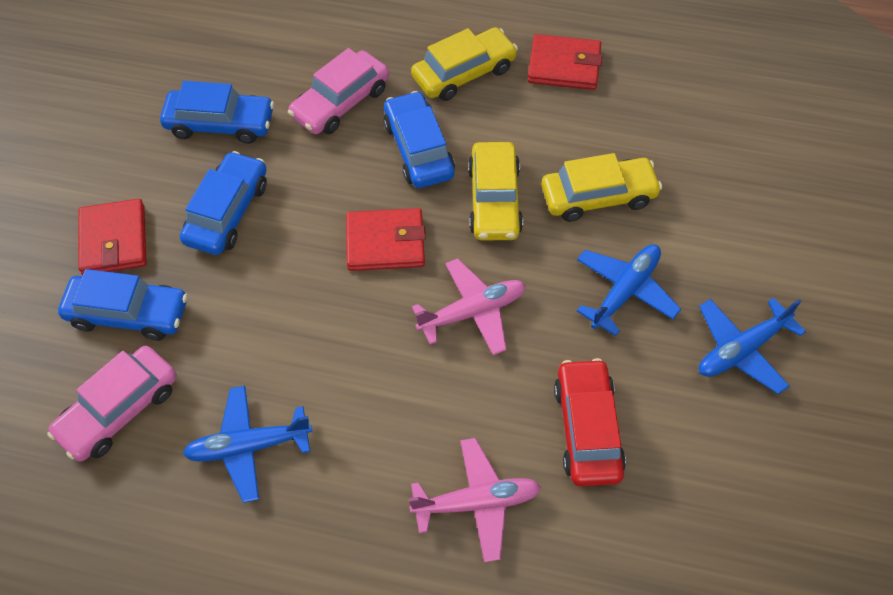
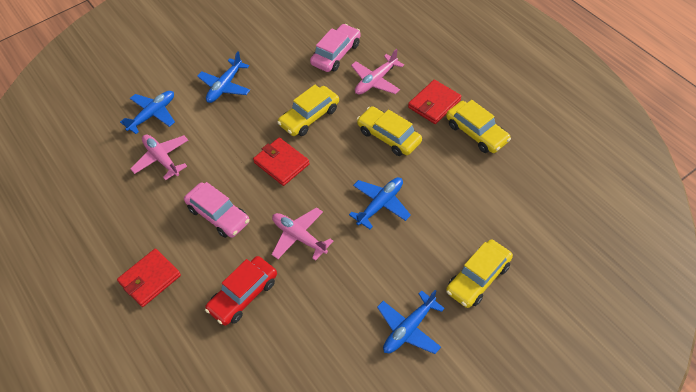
blue car: 4 -> 0
blue plane: 3 -> 4
pink plane: 2 -> 3
yellow car: 3 -> 4

